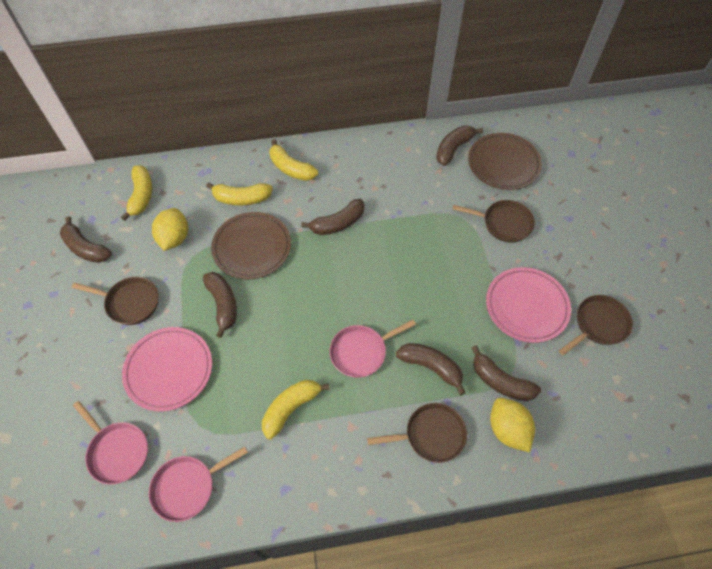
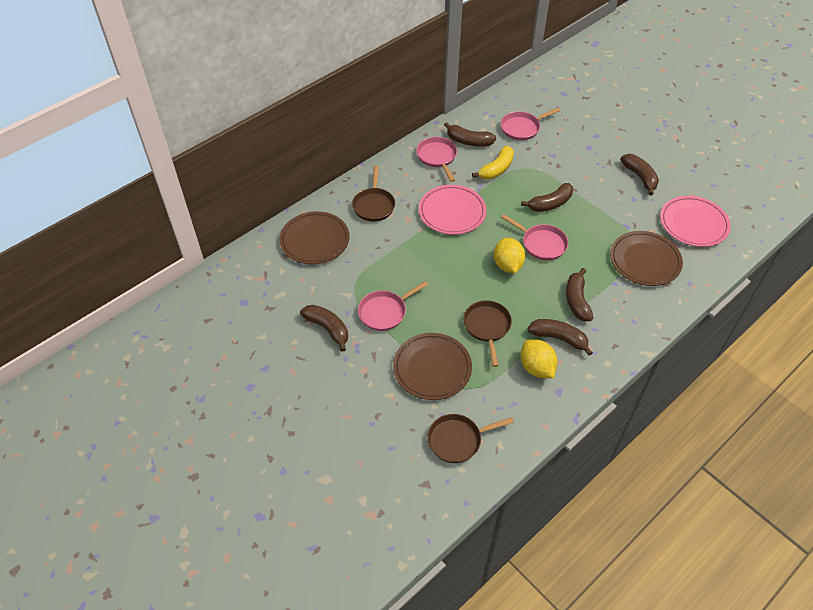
brown pan: 4 -> 3
brown plate: 2 -> 3
pink pan: 3 -> 4
yellow banana: 4 -> 1

